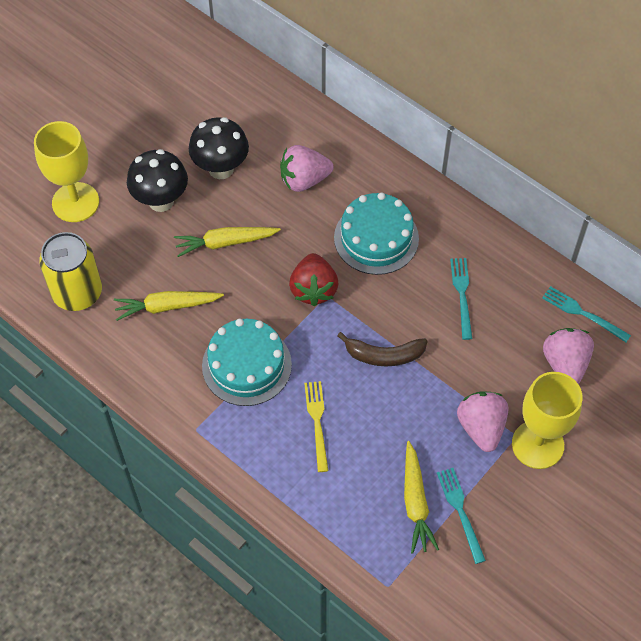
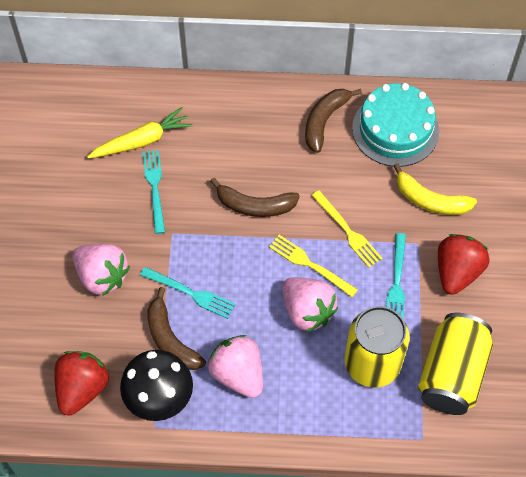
black mushroom: 2 -> 1
brown banana: 1 -> 3
red strawberry: 1 -> 2
turquoise cake: 2 -> 1
yellow banana: 0 -> 1
yellow can: 1 -> 2
yellow carrot: 3 -> 1
yellow fork: 1 -> 2
yellow goblet: 2 -> 0

